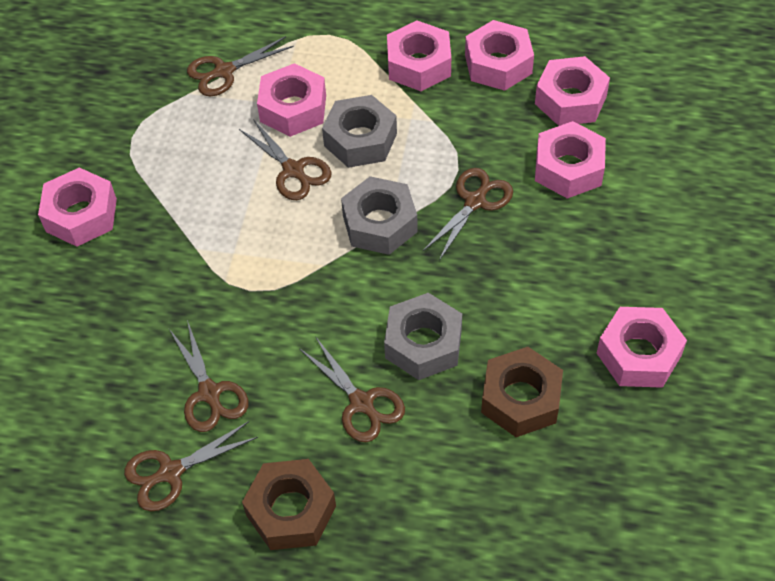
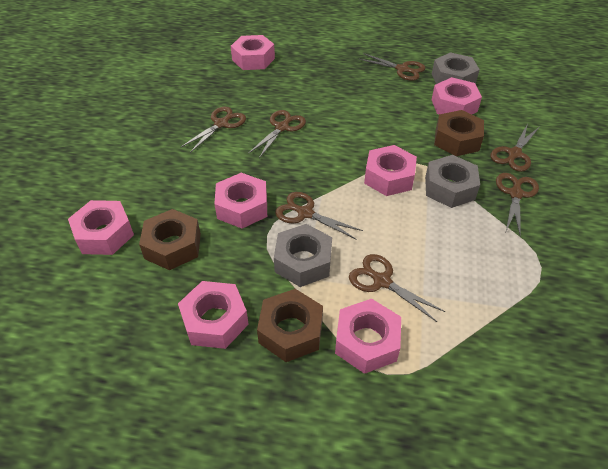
brown nut: 2 -> 3
brown scissors: 6 -> 7

